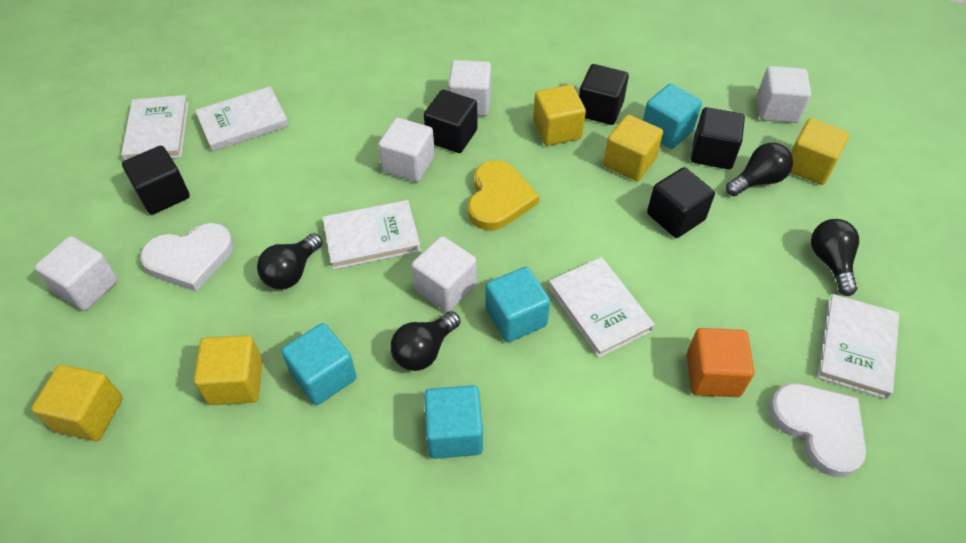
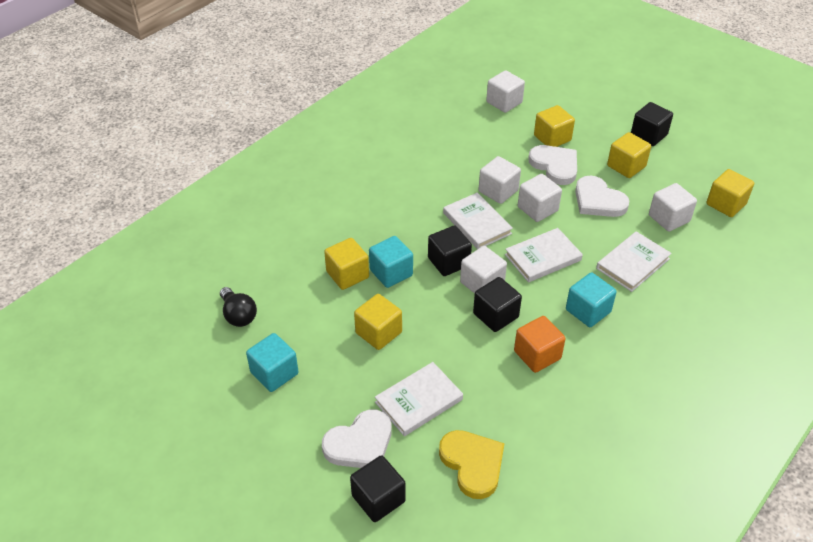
black cube: 5 -> 4
black light bulb: 4 -> 1
turquoise cube: 4 -> 3
white book: 5 -> 4
white heart: 2 -> 3

